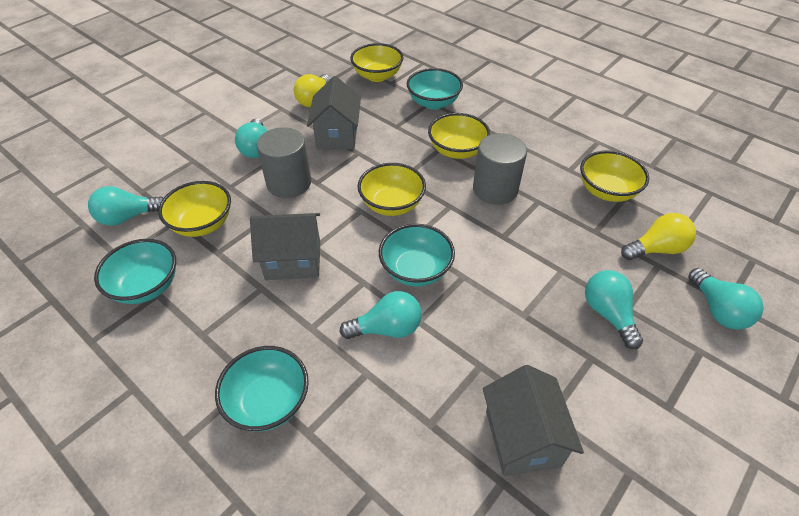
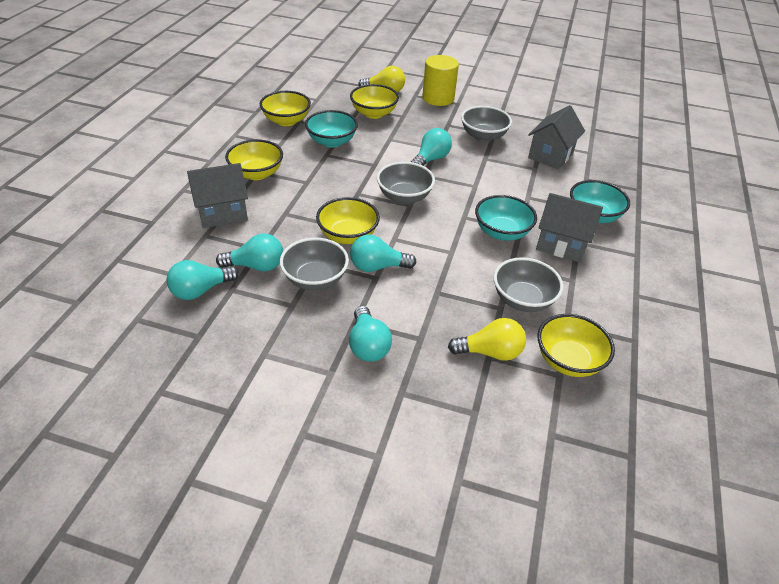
grey bowl: 0 -> 4
grey cylinder: 2 -> 0
turquoise bowl: 4 -> 3
yellow cylinder: 0 -> 1

